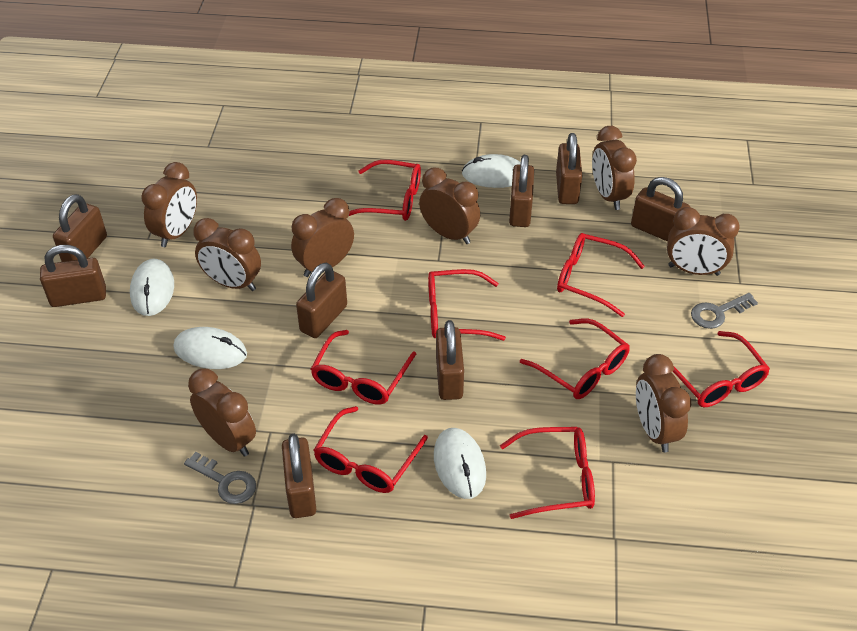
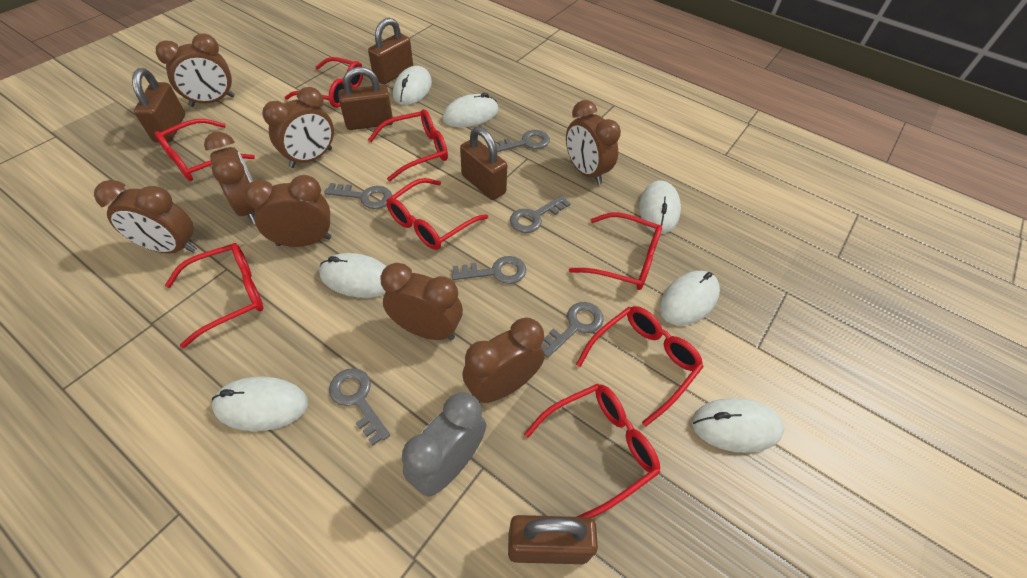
brown padlock: 8 -> 5
grey clock: 0 -> 1
grey key: 2 -> 6
white mouse: 4 -> 7

